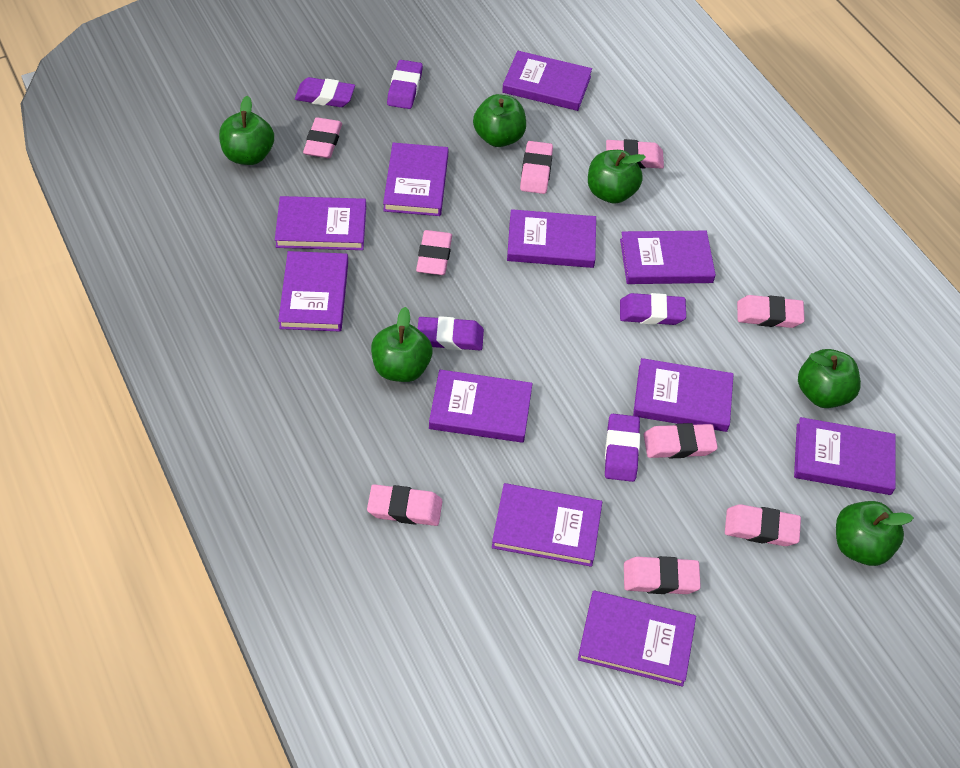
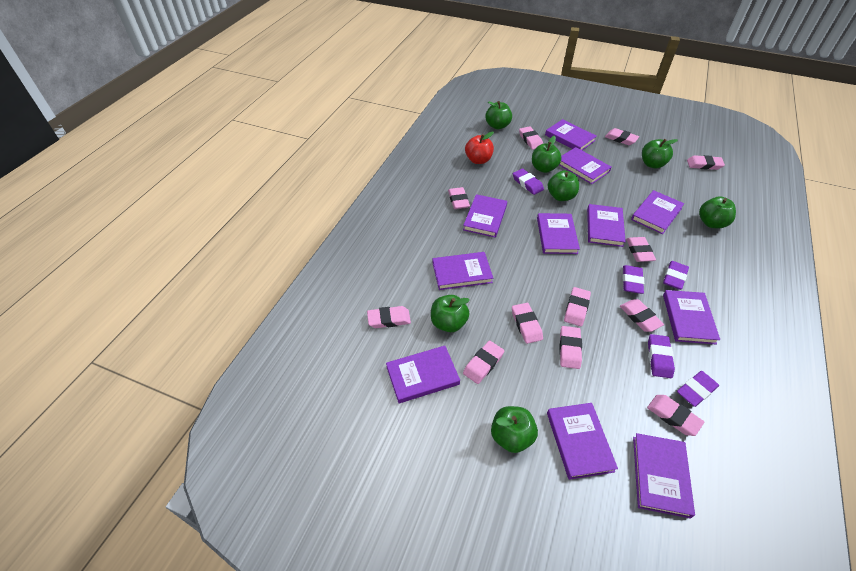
green apple: 6 -> 7
pink eraser: 9 -> 12
red apple: 0 -> 1

